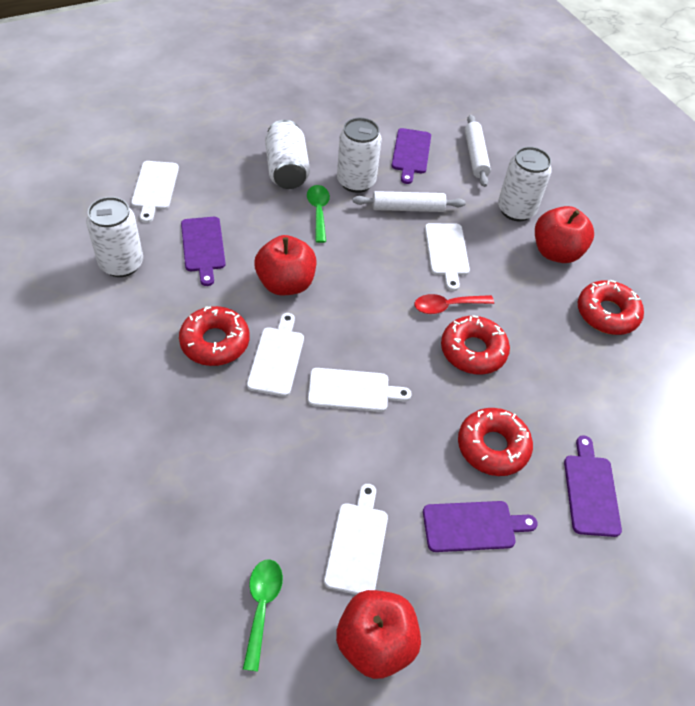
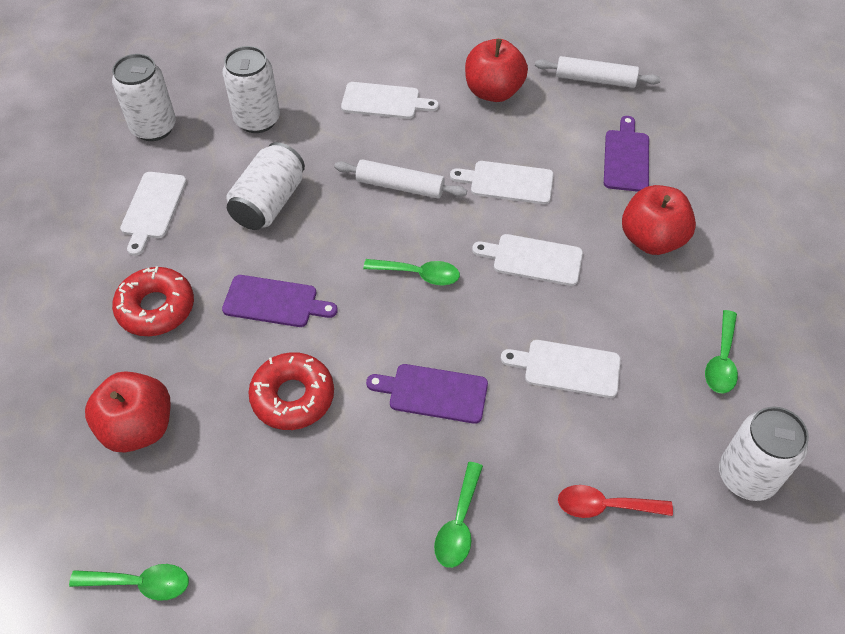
green spoon: 2 -> 4
purple cutting board: 4 -> 3
red donut: 4 -> 2

